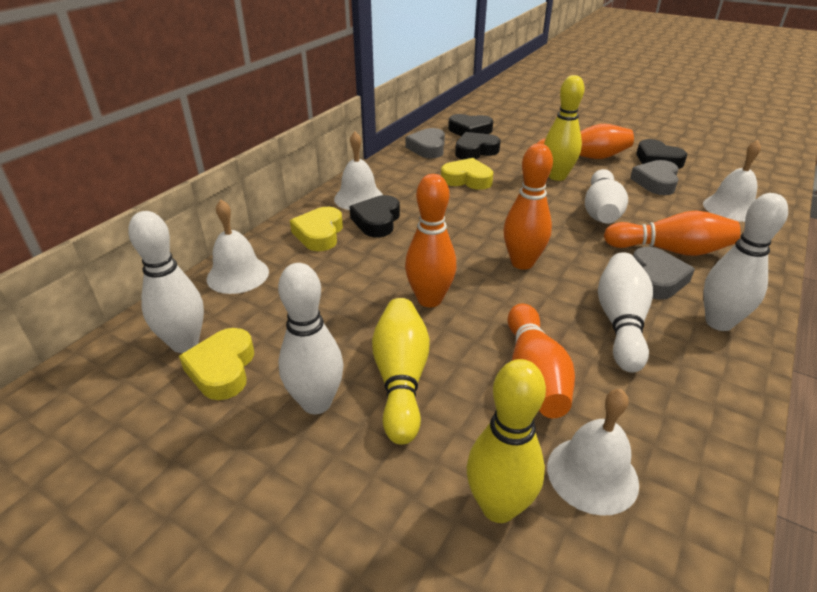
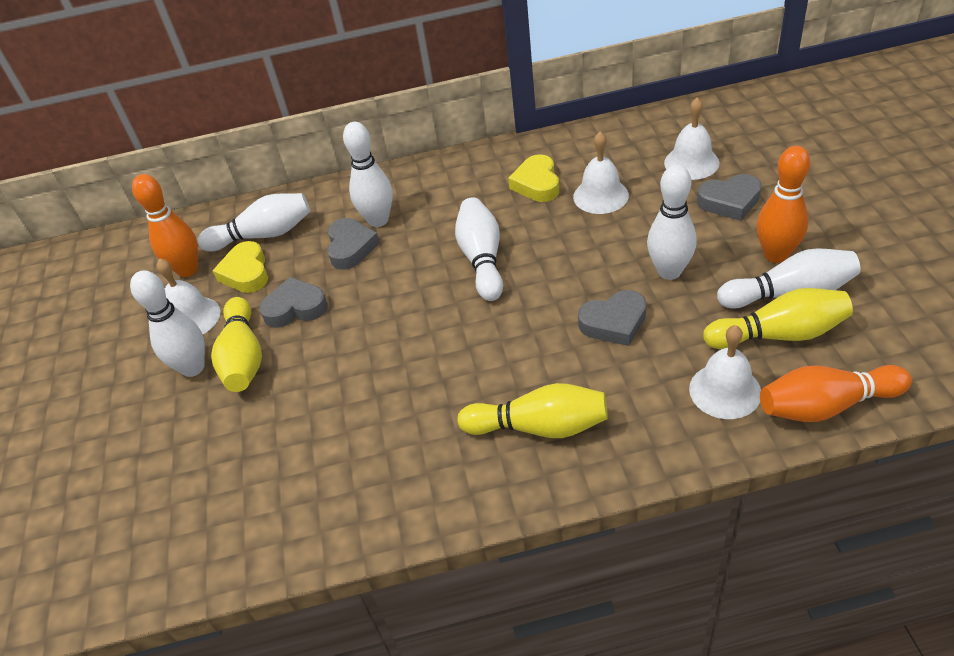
black heart: 4 -> 0
grey heart: 3 -> 4
orange bowling pin: 5 -> 3
white bowling pin: 5 -> 6
yellow heart: 3 -> 2

